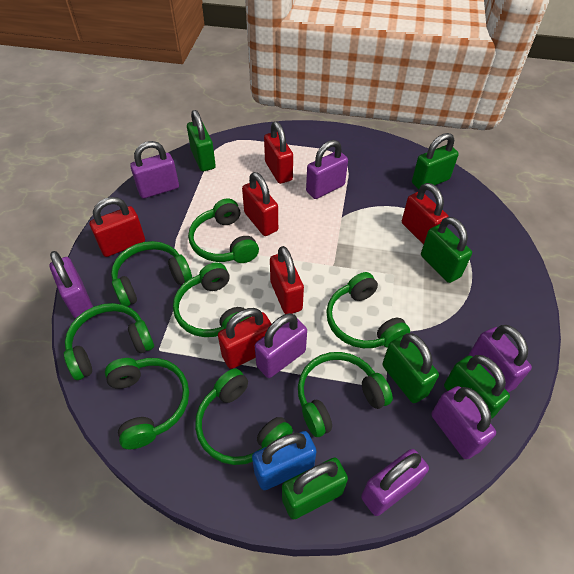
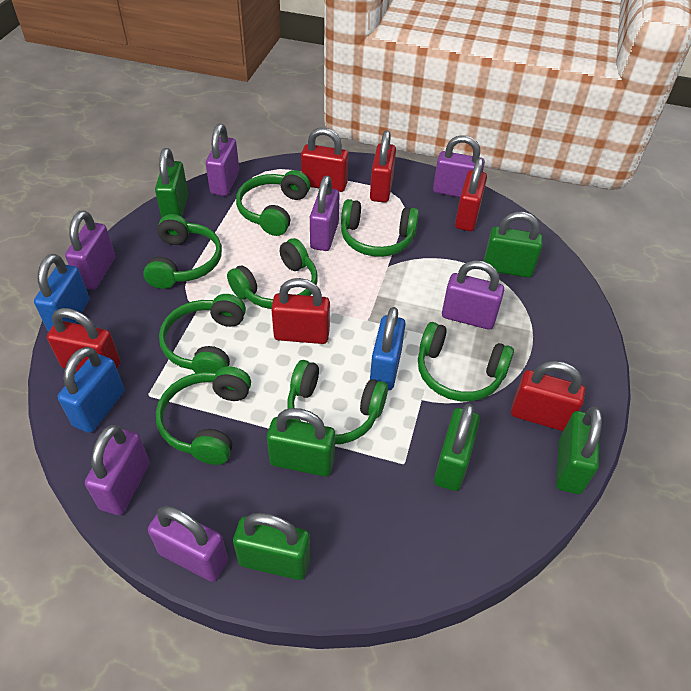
blue padlock: 1 -> 3

